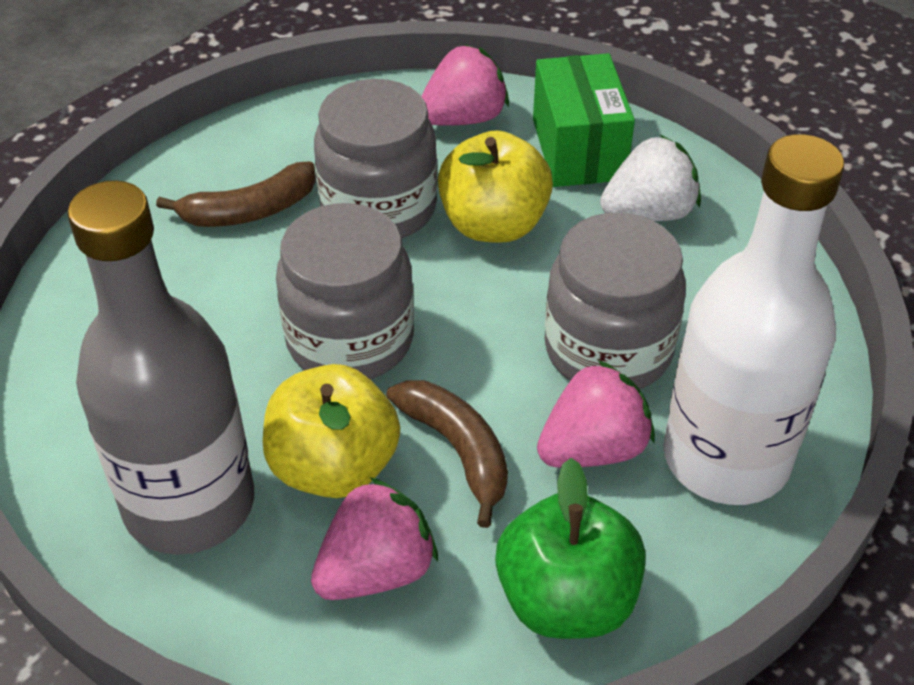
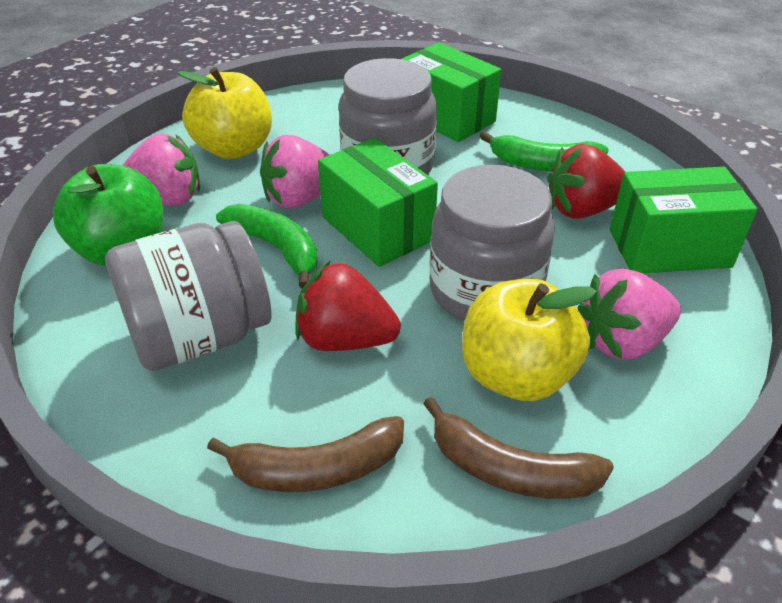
green banana: 0 -> 2
green box: 1 -> 3
grey bottle: 1 -> 0
red strawberry: 0 -> 2
white bottle: 1 -> 0
white strawberry: 1 -> 0

